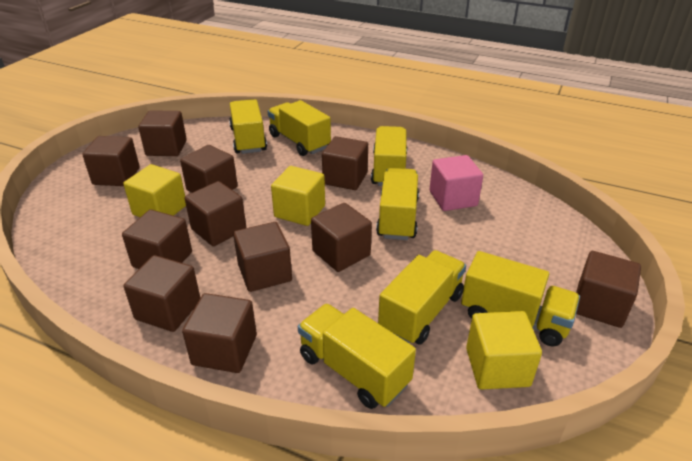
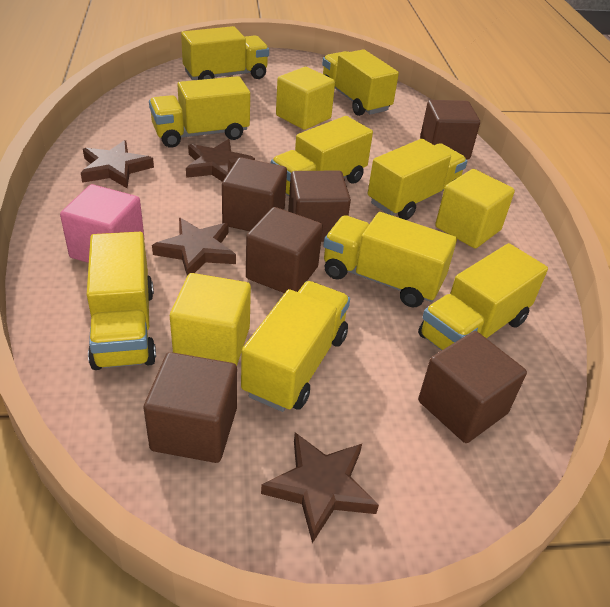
brown cube: 11 -> 6
brown star: 0 -> 4
yellow truck: 7 -> 9

